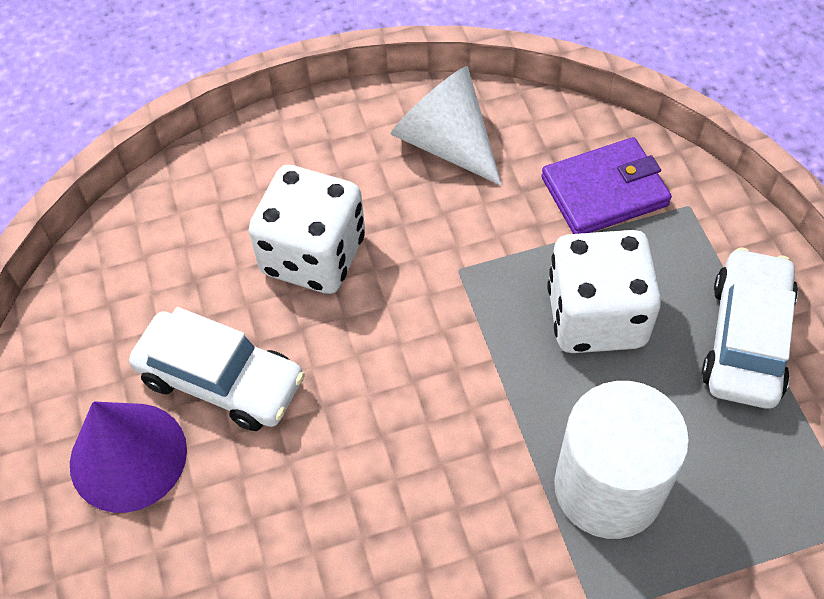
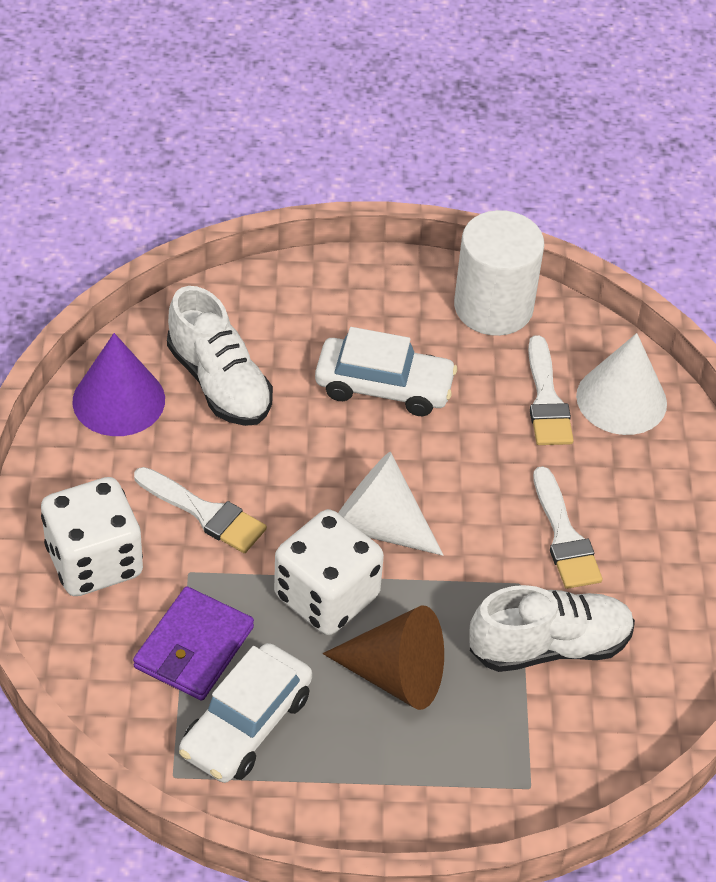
brown cone: 0 -> 1
white brush: 0 -> 3
white cone: 1 -> 2
white shoe: 0 -> 2

